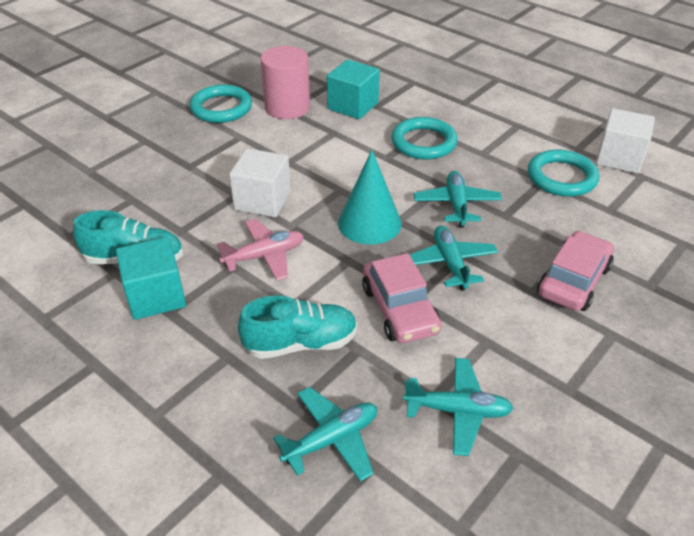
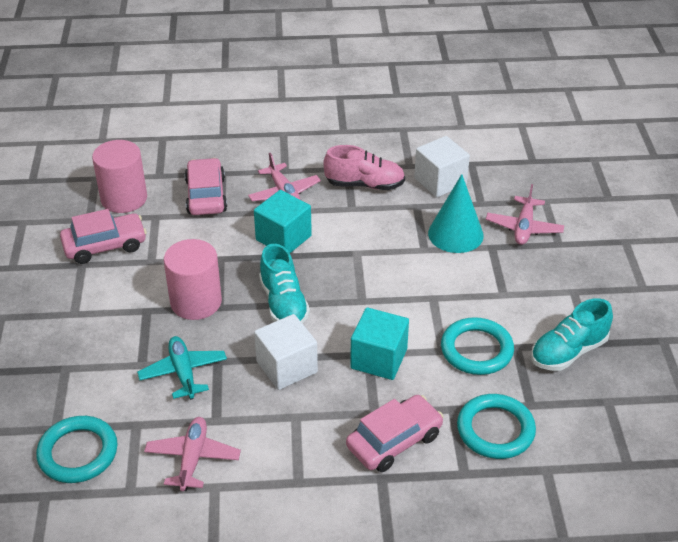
pink car: 2 -> 3
pink cylinder: 1 -> 2
pink plane: 1 -> 3
pink shoe: 0 -> 1
turquoise plane: 4 -> 1

